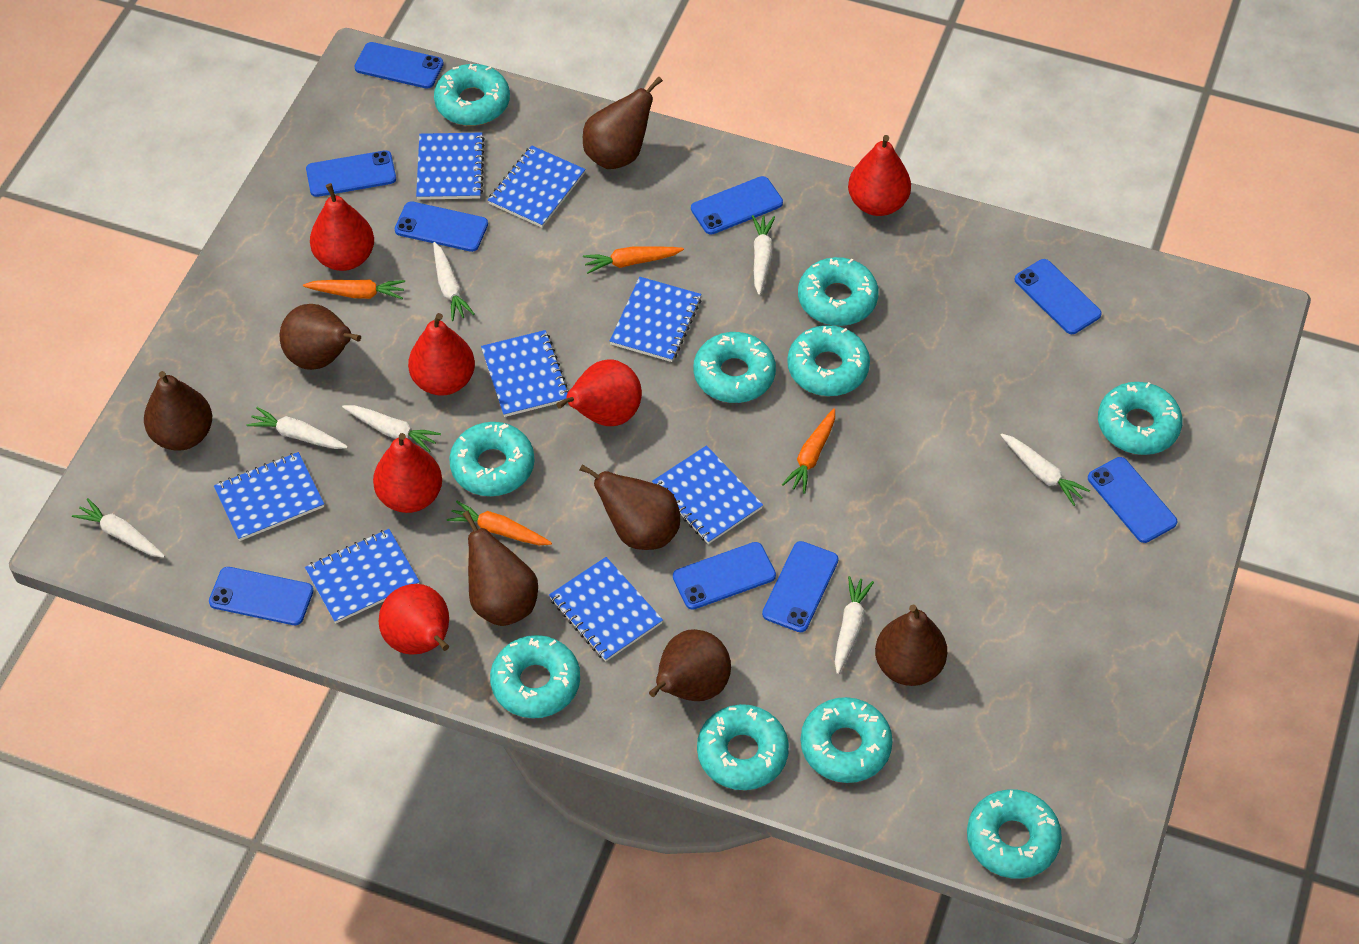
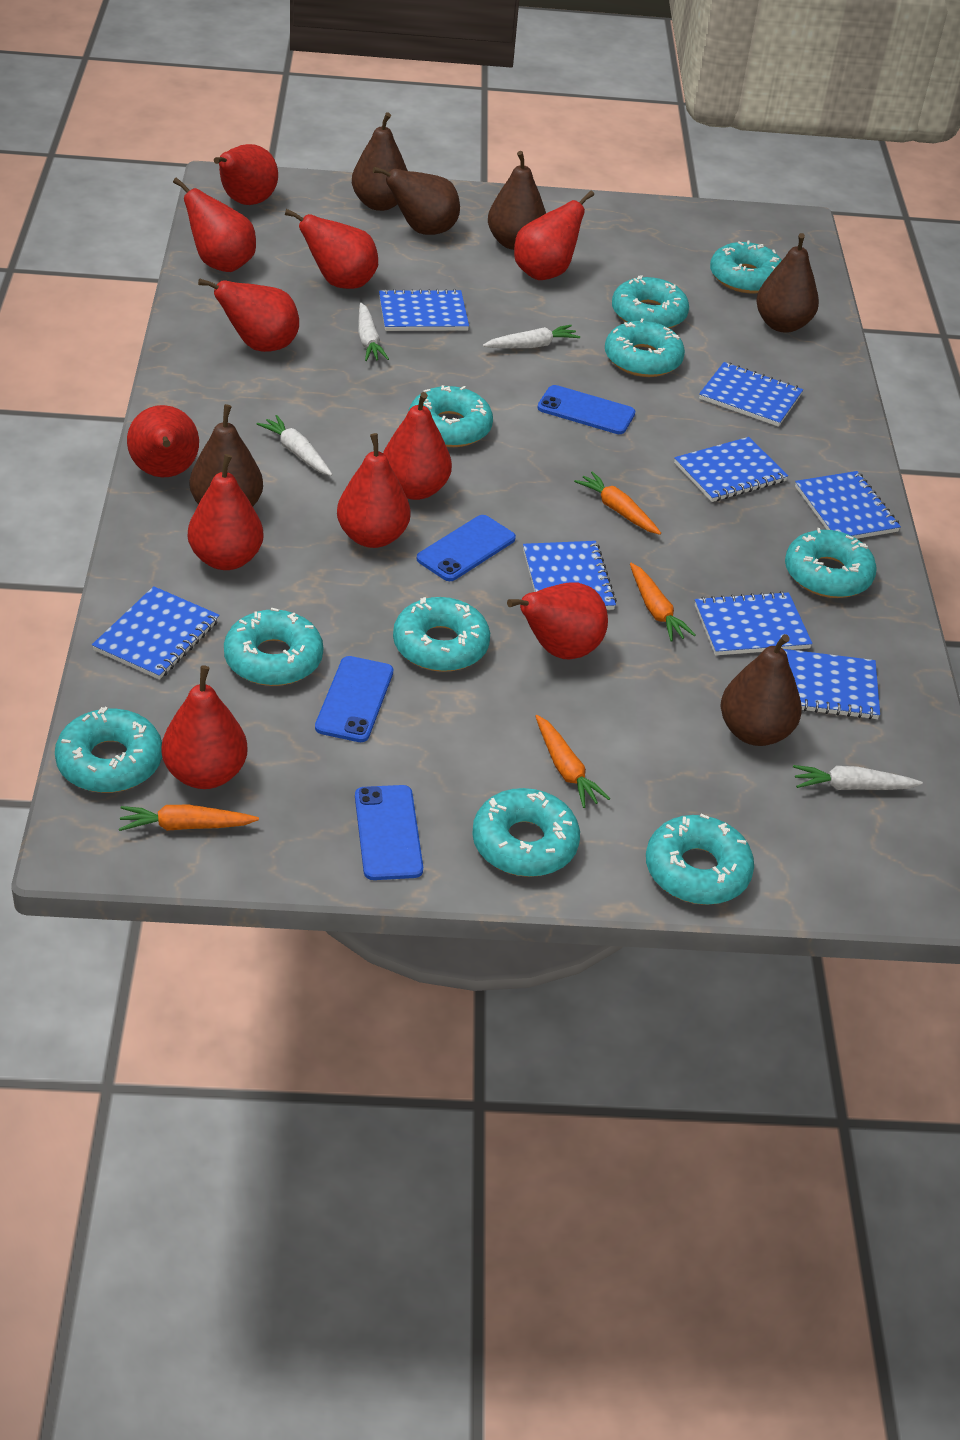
blue phone: 9 -> 4
brown pear: 7 -> 6
red pear: 6 -> 11
white carrot: 7 -> 4

